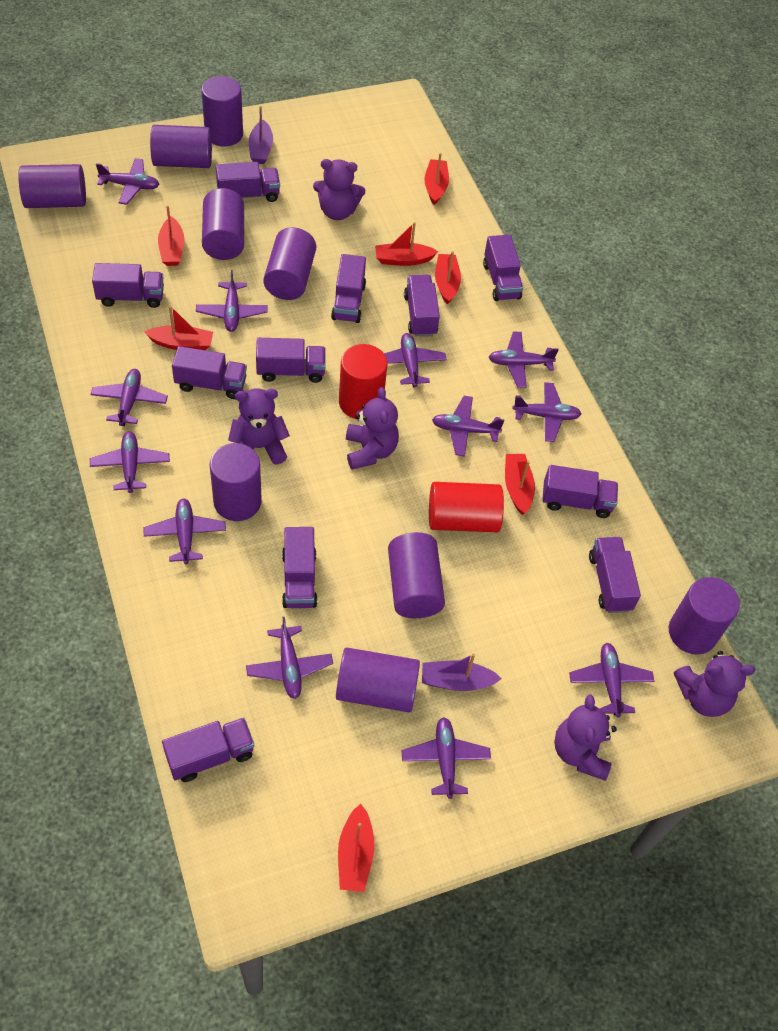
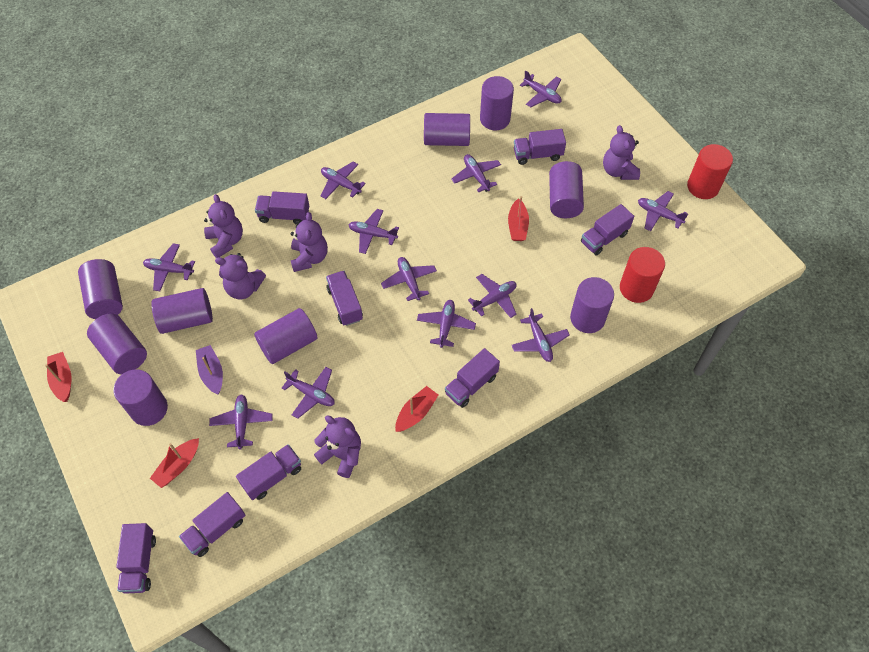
purple boat: 2 -> 1
purple truck: 11 -> 8
red boat: 7 -> 4

